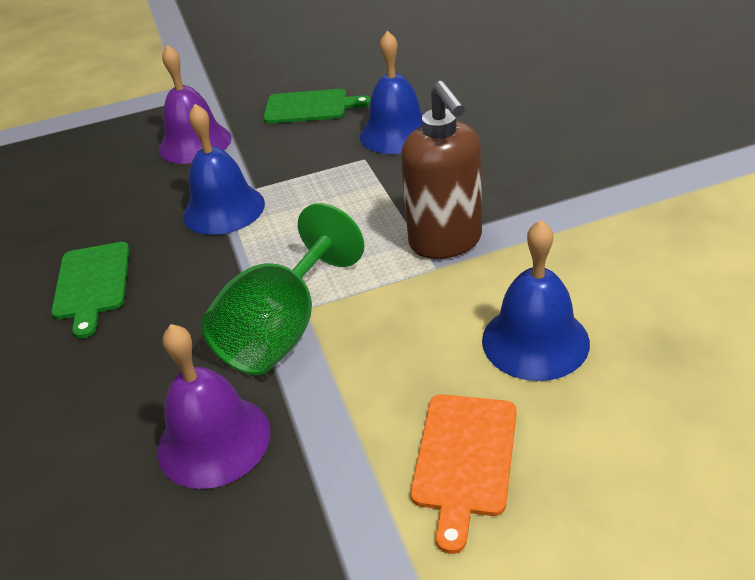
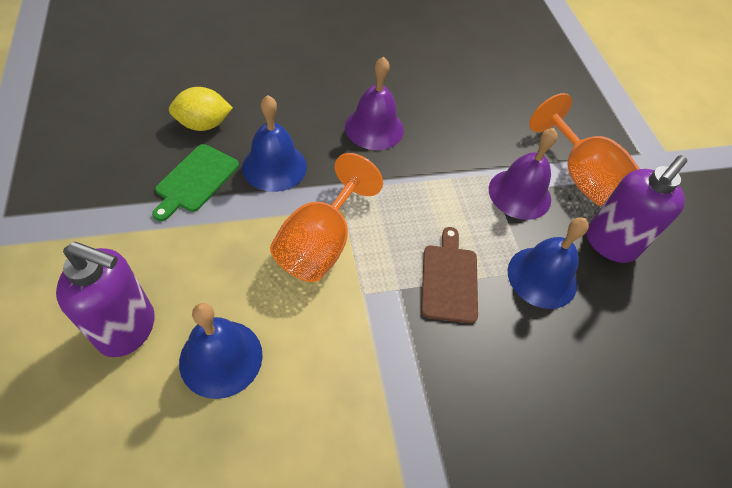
brown cutting board: 0 -> 1
brown soap dispenser: 1 -> 0
green cutting board: 2 -> 1
green goblet: 1 -> 0
orange cutting board: 1 -> 0
orange goblet: 0 -> 2
purple soap dispenser: 0 -> 2
yellow lemon: 0 -> 1

